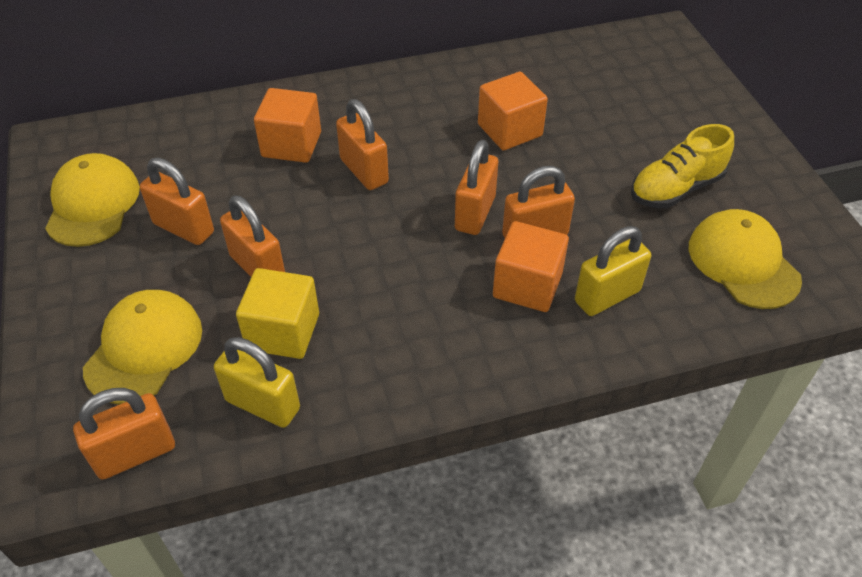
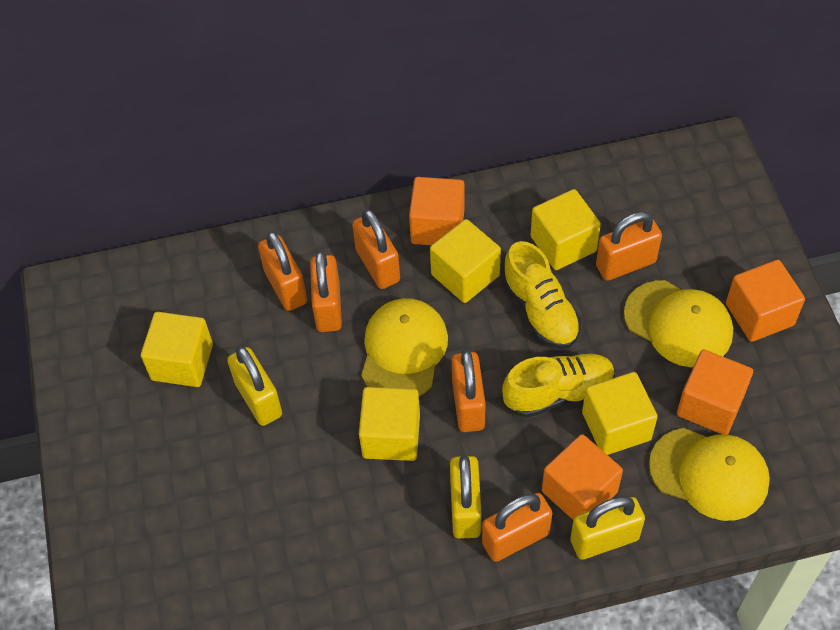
orange cube: 3 -> 4
yellow cube: 1 -> 5
yellow padlock: 2 -> 3
yellow shoe: 1 -> 2

